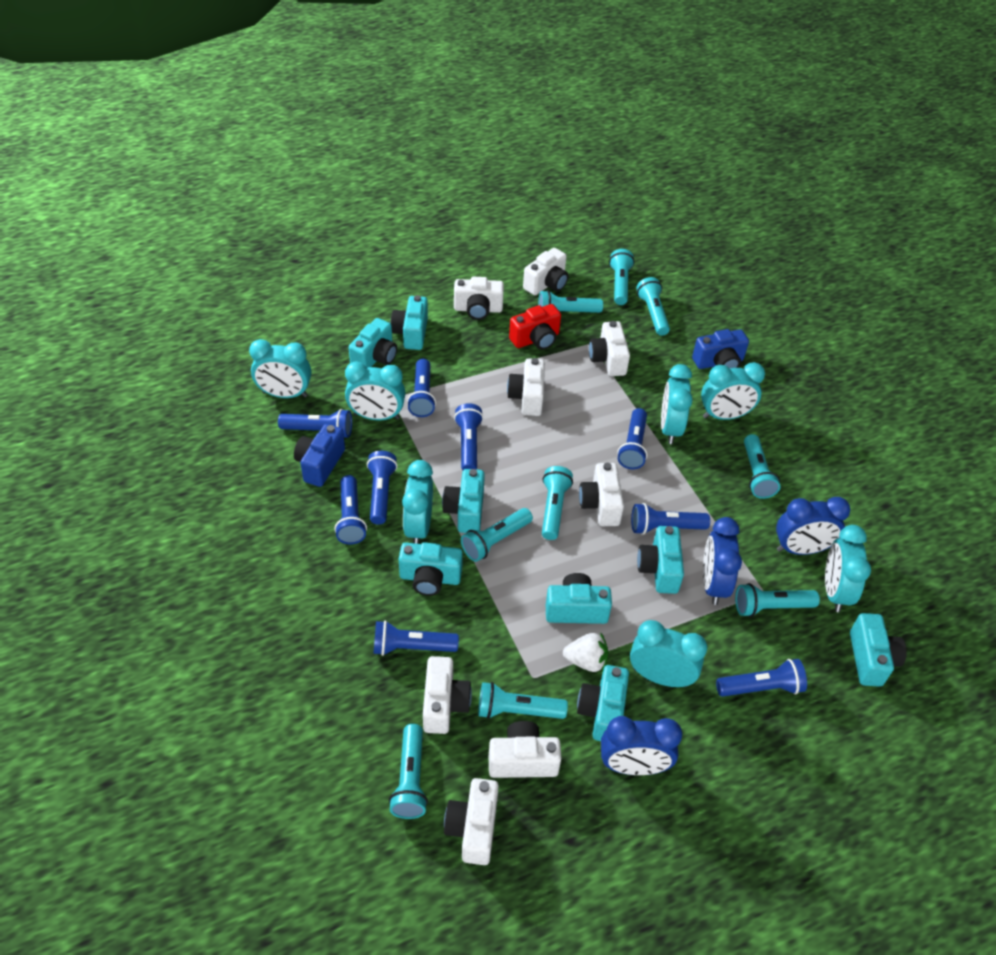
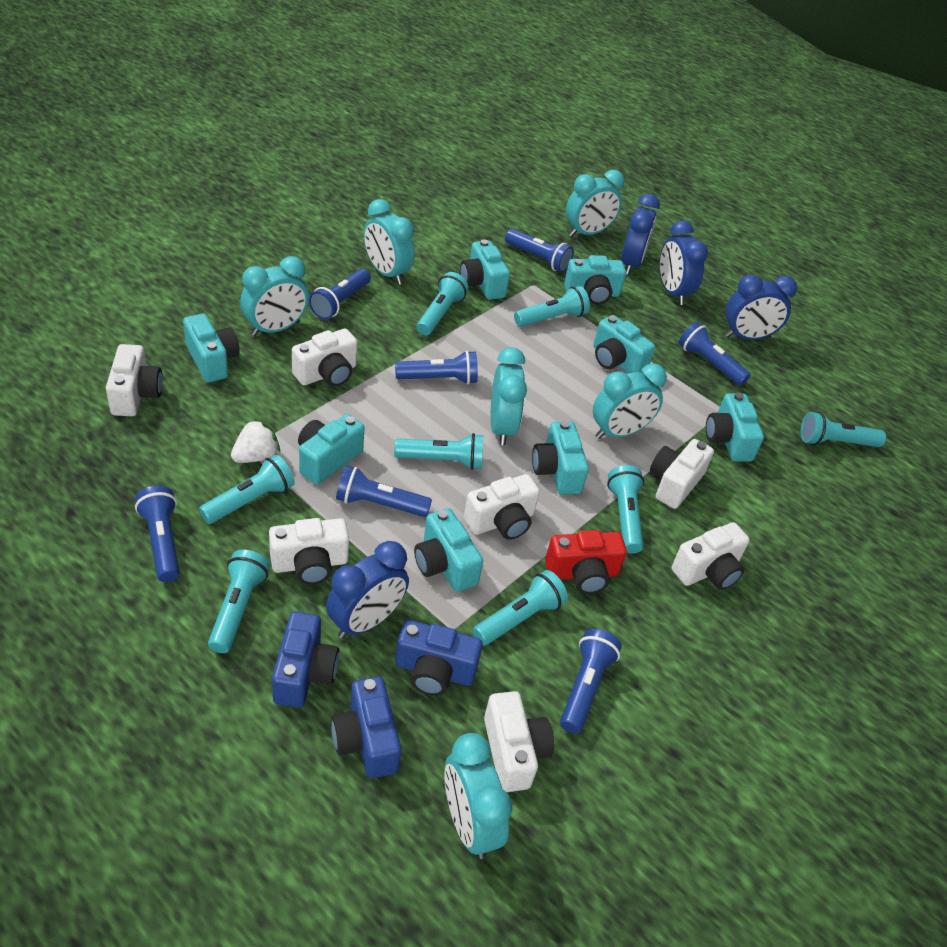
blue camera: 2 -> 3
blue clock: 3 -> 4
blue flashlight: 9 -> 7
turquoise clock: 7 -> 6
turquoise flashlight: 9 -> 8
white camera: 8 -> 7

